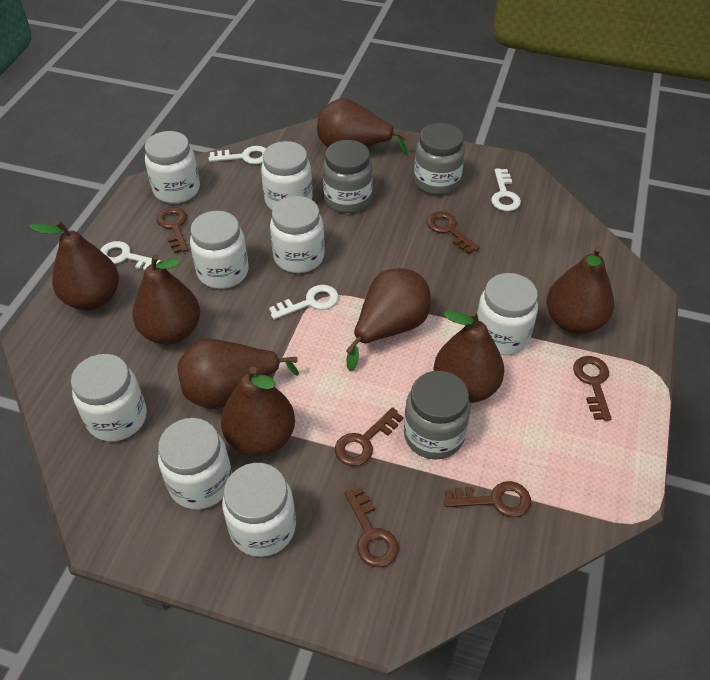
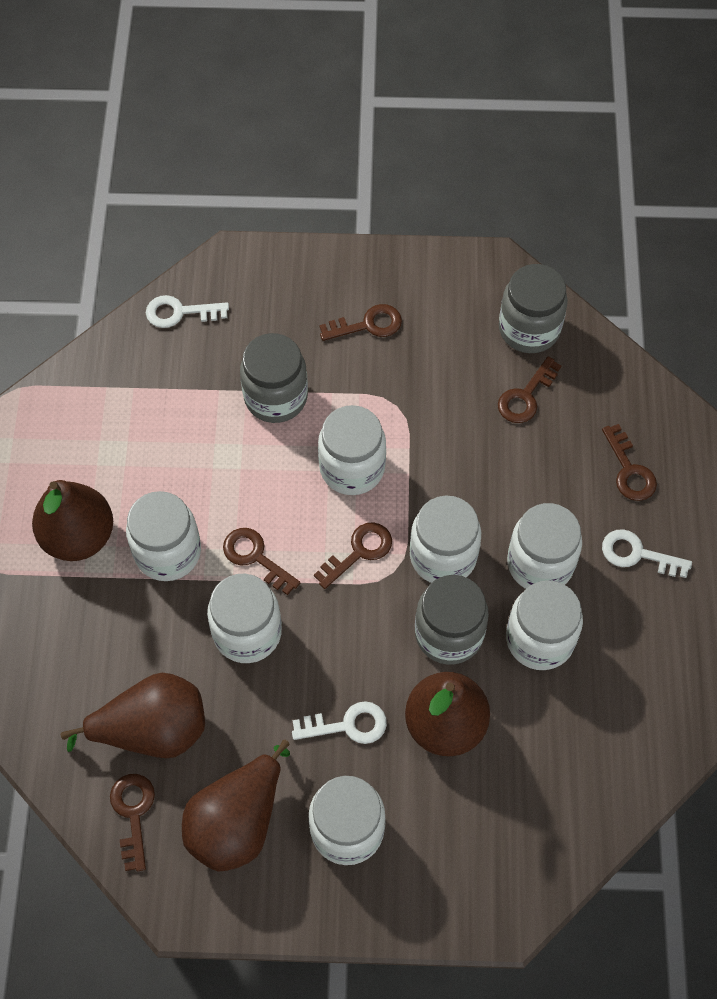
brown pear: 8 -> 4
white jar: 8 -> 7
white key: 4 -> 3

